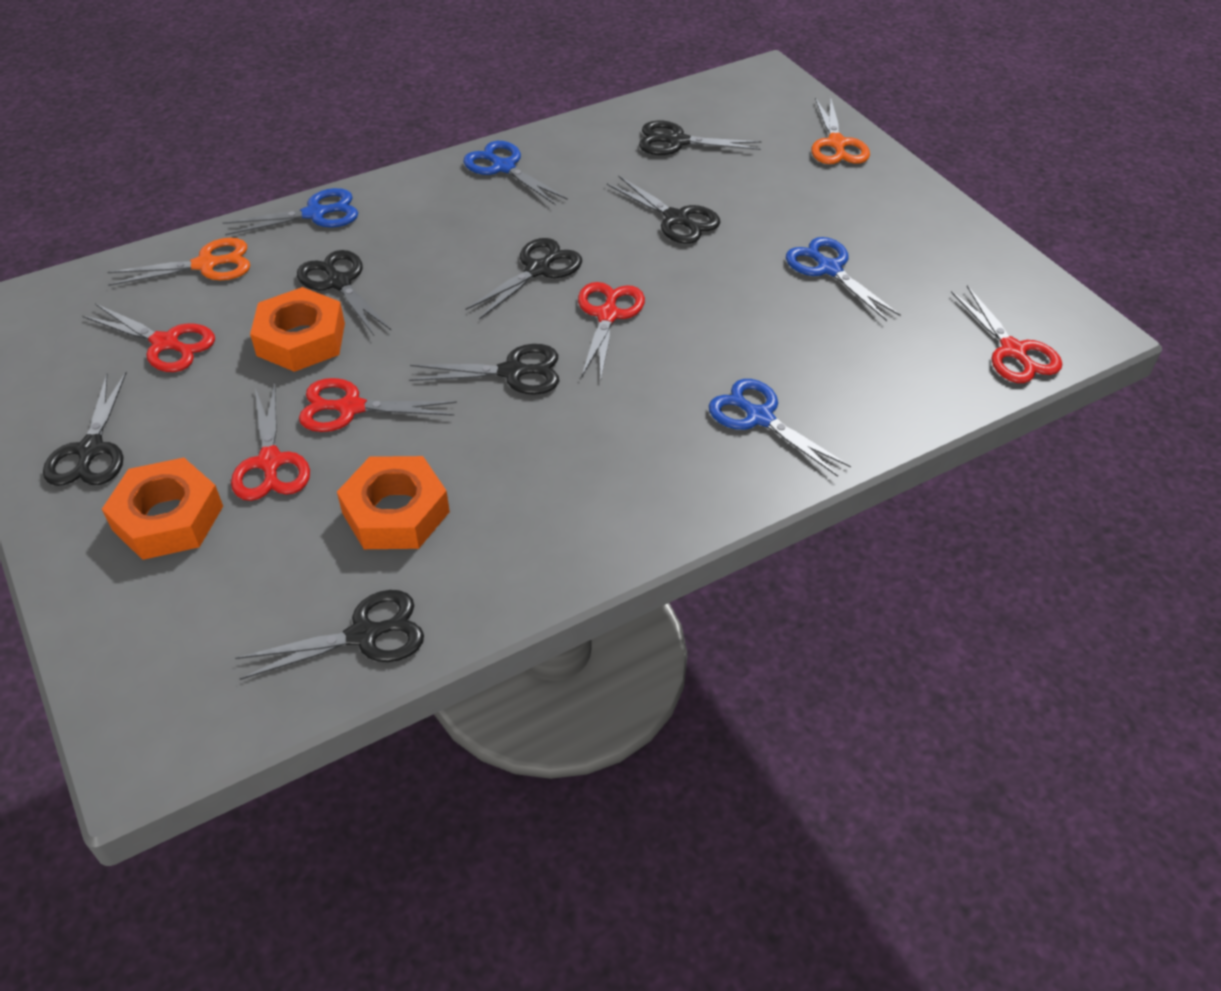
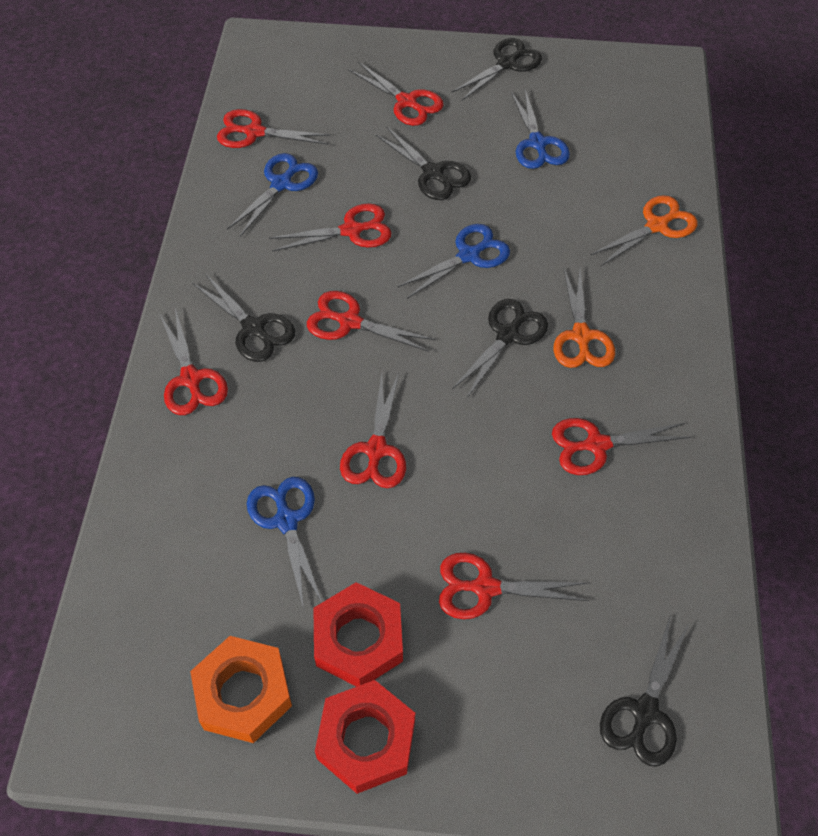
black scissors: 7 -> 5
orange nut: 3 -> 1
red nut: 0 -> 2
red scissors: 5 -> 8

